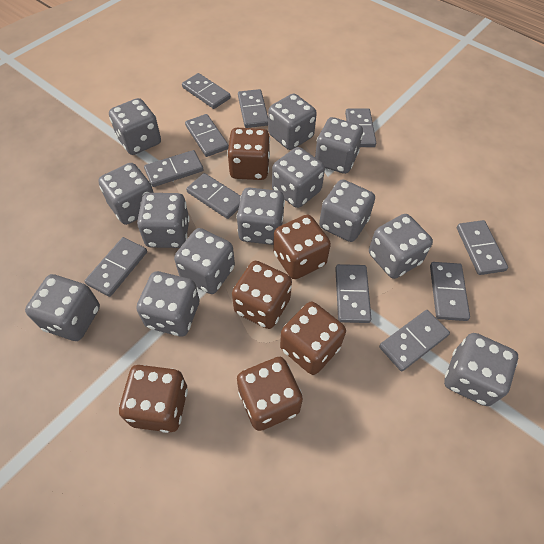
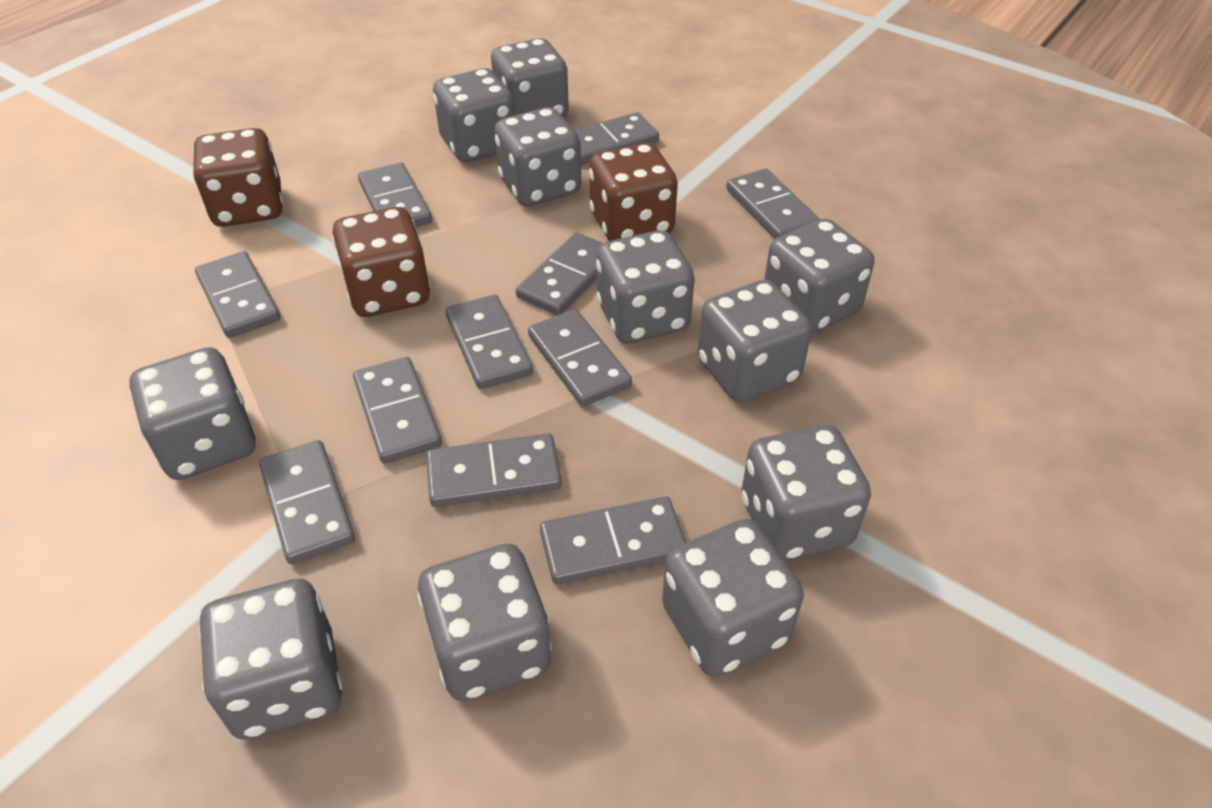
brown dice: 6 -> 3
grey dice: 13 -> 11

